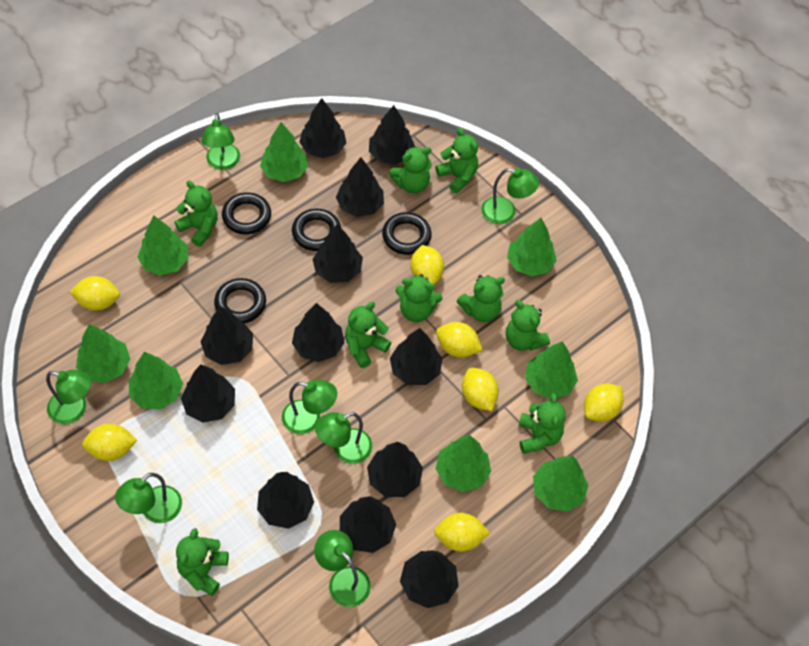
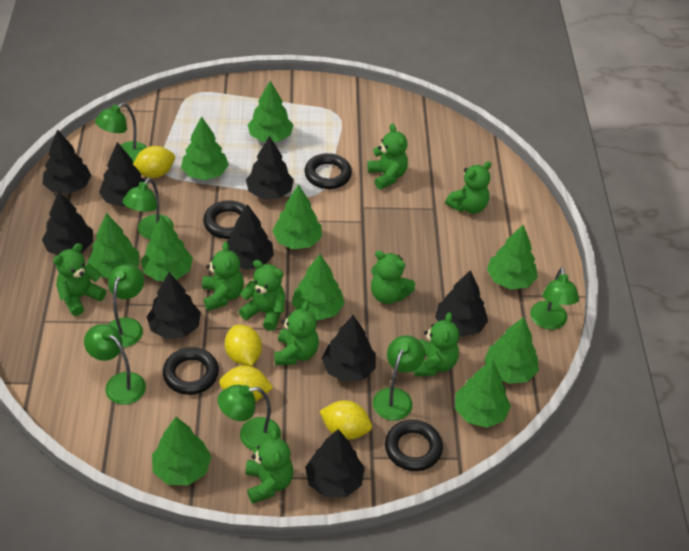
black tree: 12 -> 9
green tree: 8 -> 10
yellow lemon: 7 -> 4

